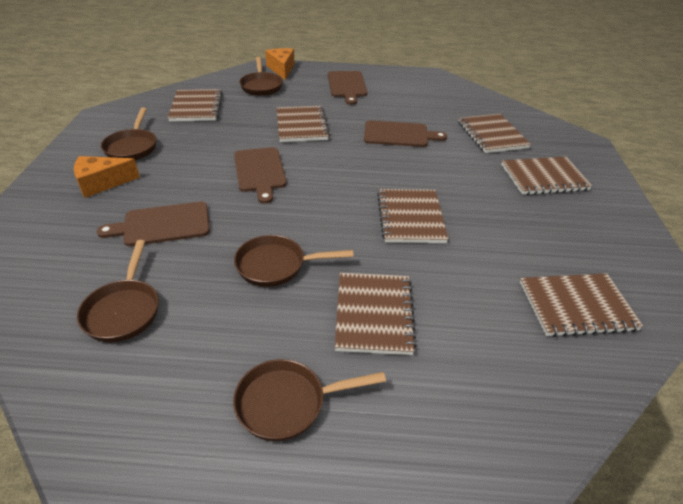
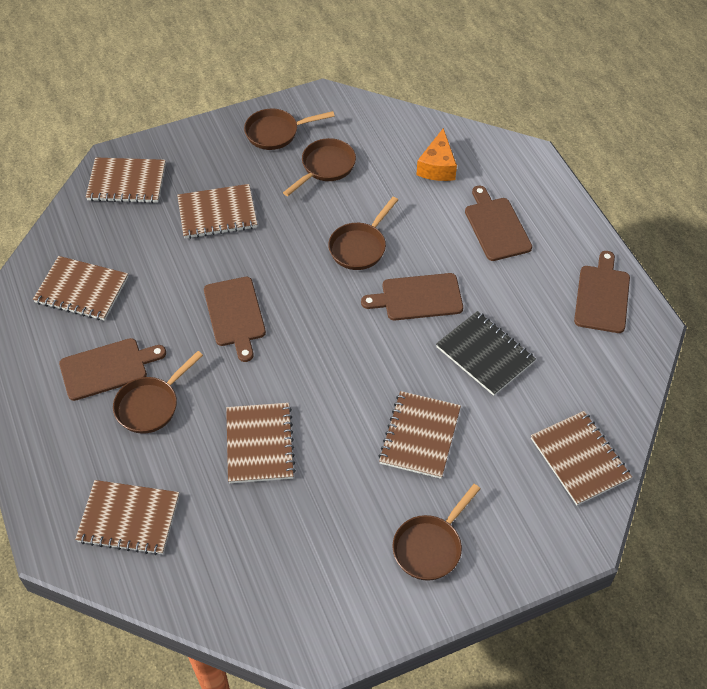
black notebook: 0 -> 1
brown cutting board: 4 -> 5
orange cheese: 2 -> 1

